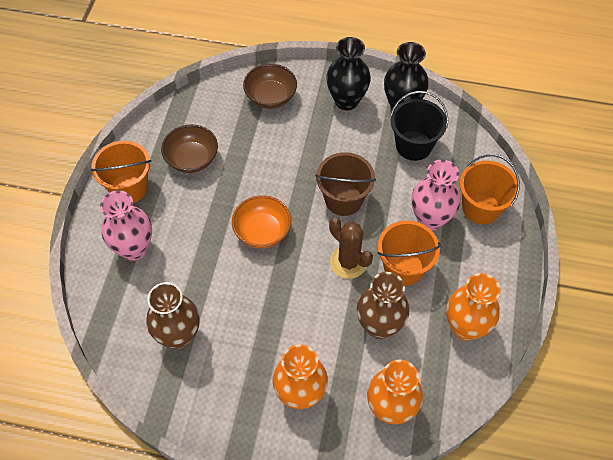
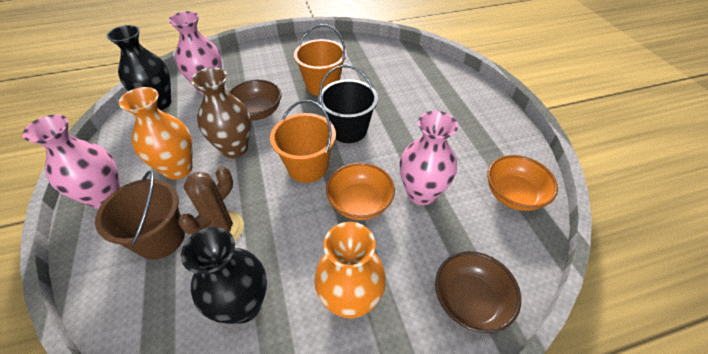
brown vase: 2 -> 1
orange bowl: 1 -> 2
orange bucket: 3 -> 2
orange vase: 3 -> 2
pink vase: 2 -> 3

